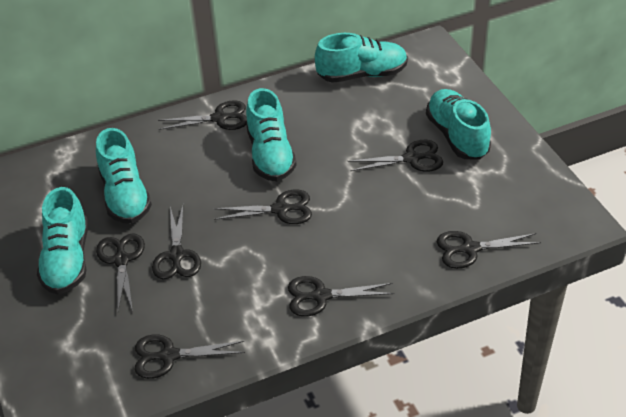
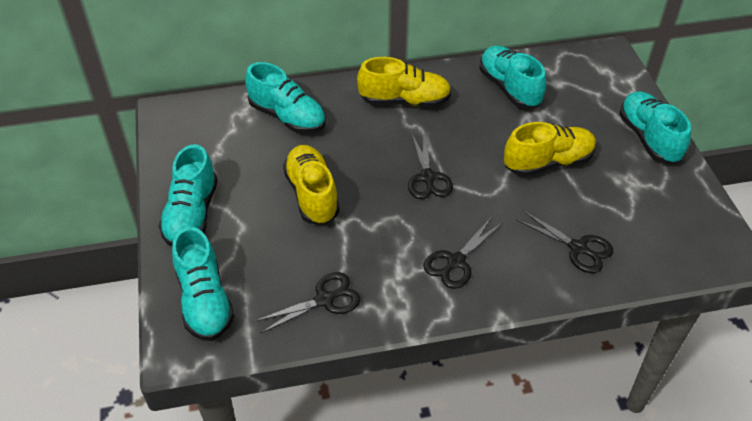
black scissors: 8 -> 4
yellow shoe: 0 -> 3

